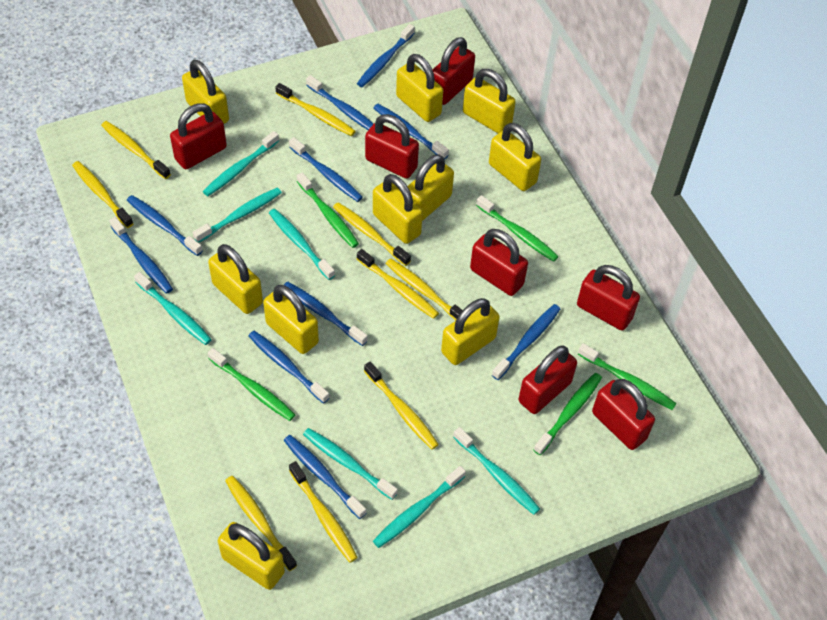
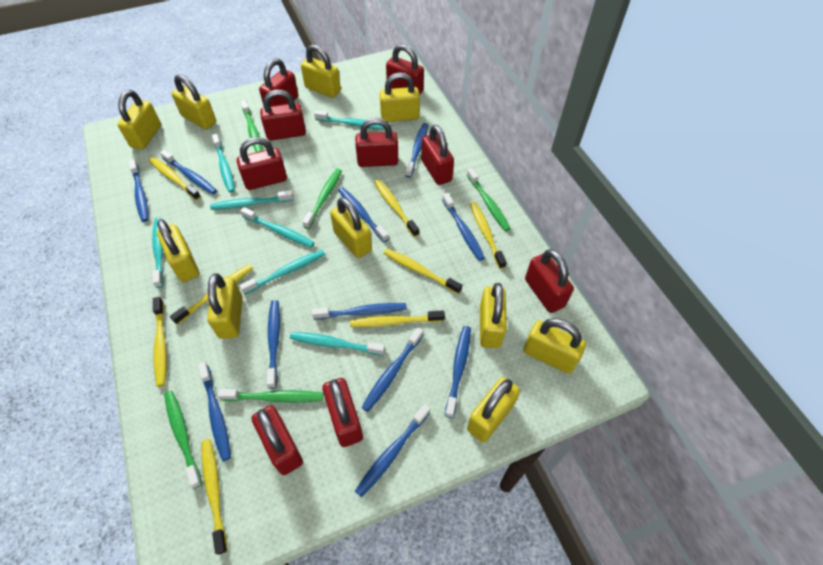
blue toothbrush: 10 -> 11
red padlock: 7 -> 9
yellow toothbrush: 9 -> 8

